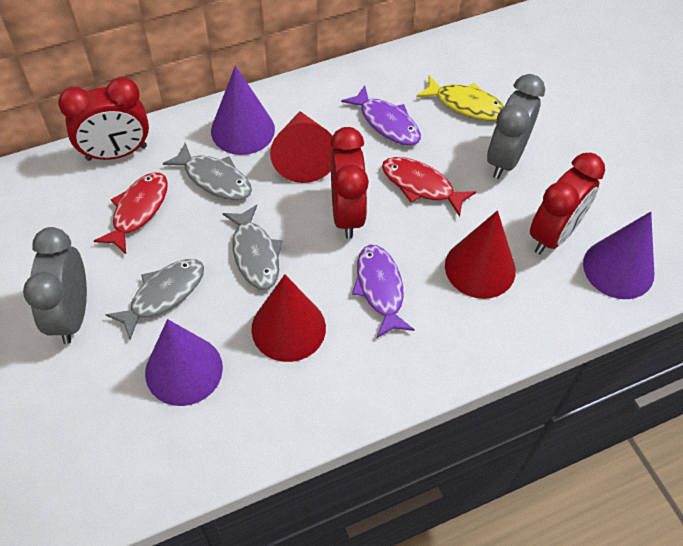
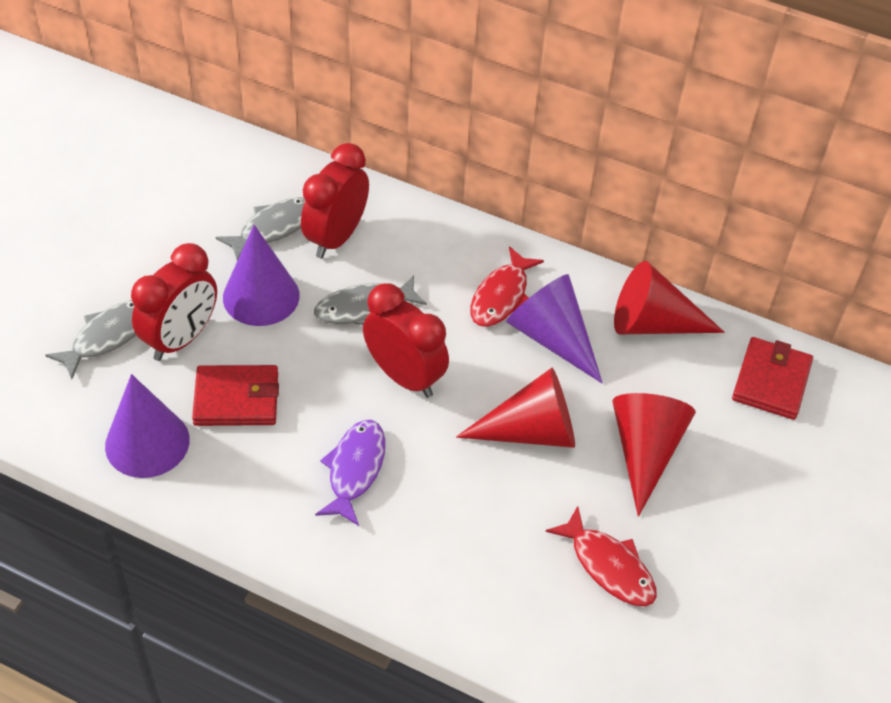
grey clock: 2 -> 0
purple fish: 2 -> 1
red wallet: 0 -> 2
yellow fish: 1 -> 0

